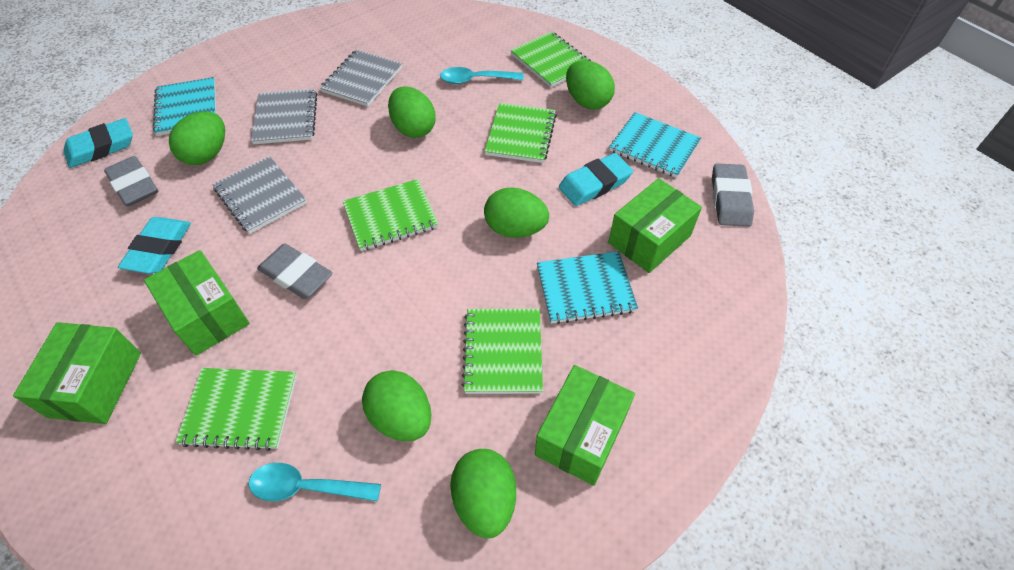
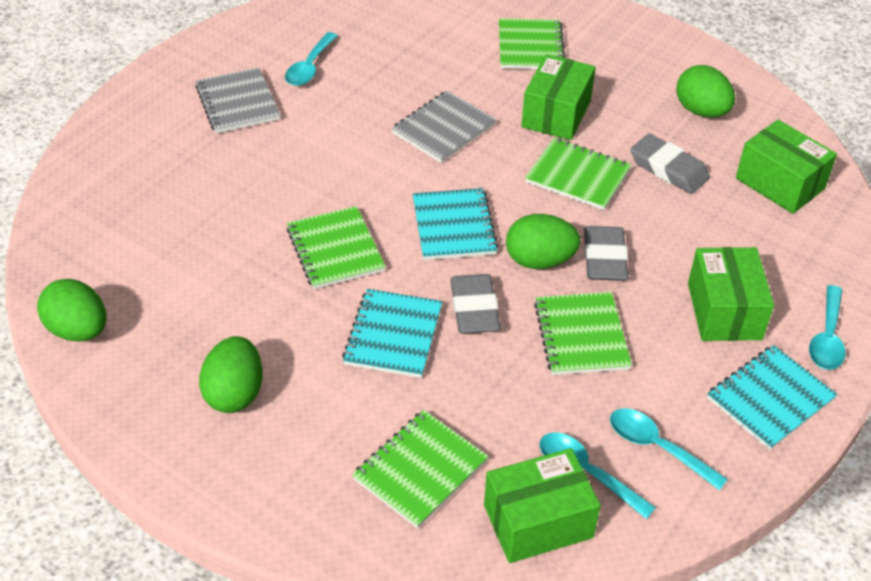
green egg: 6 -> 4
grey notebook: 3 -> 2
turquoise eraser: 3 -> 0
turquoise spoon: 2 -> 4

